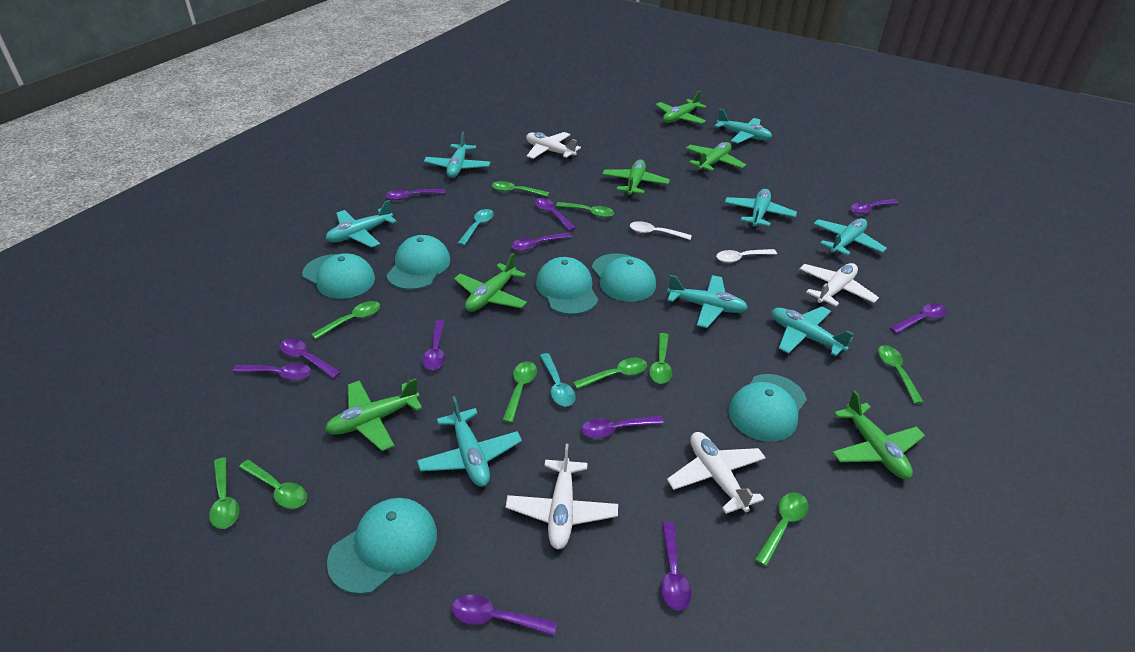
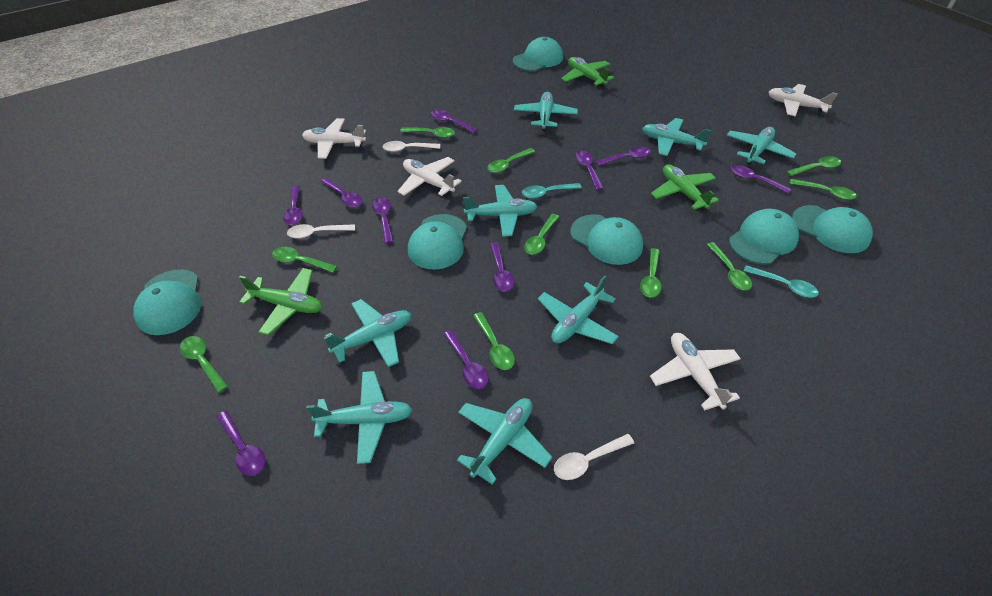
green plane: 6 -> 3
purple spoon: 11 -> 10
white spoon: 2 -> 3

